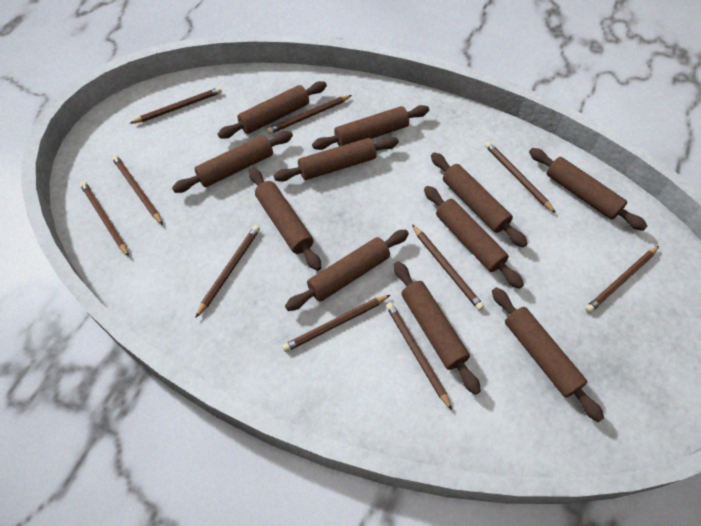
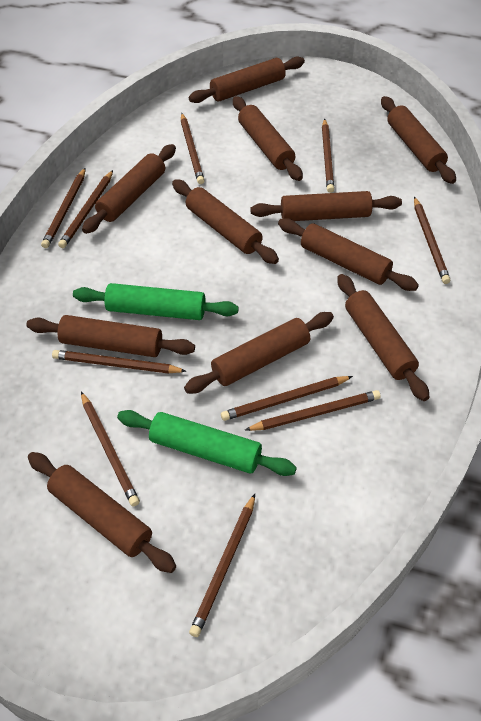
green rolling pin: 0 -> 2

